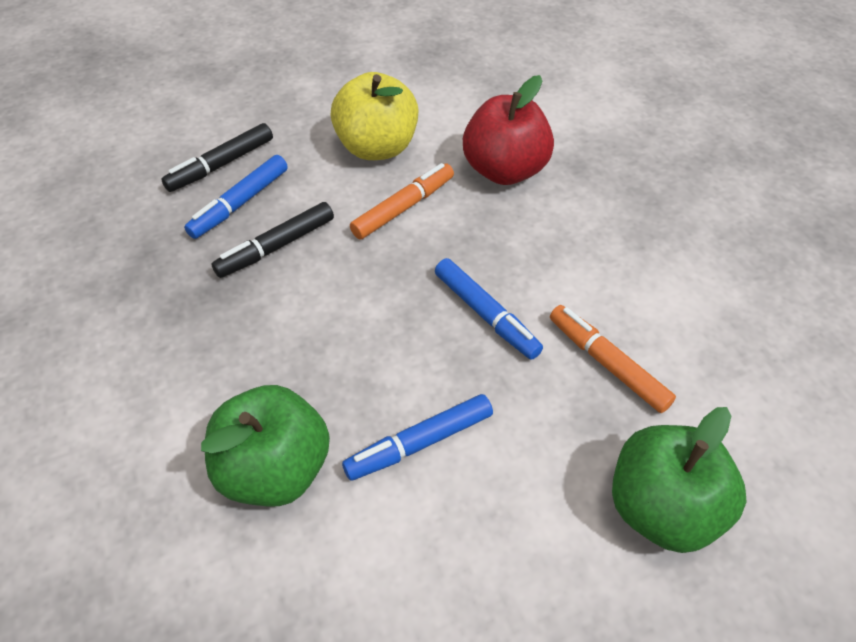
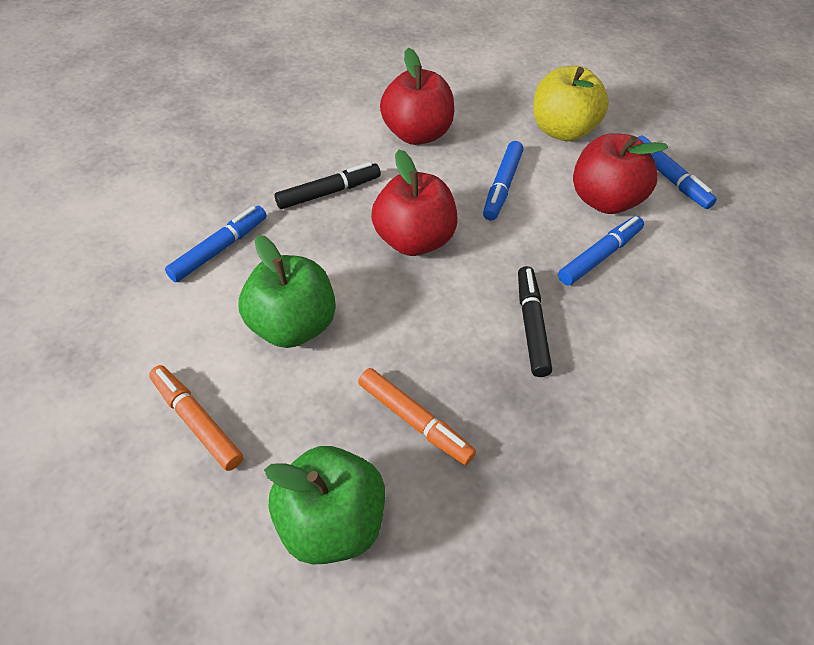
blue marker: 3 -> 4
red apple: 1 -> 3

